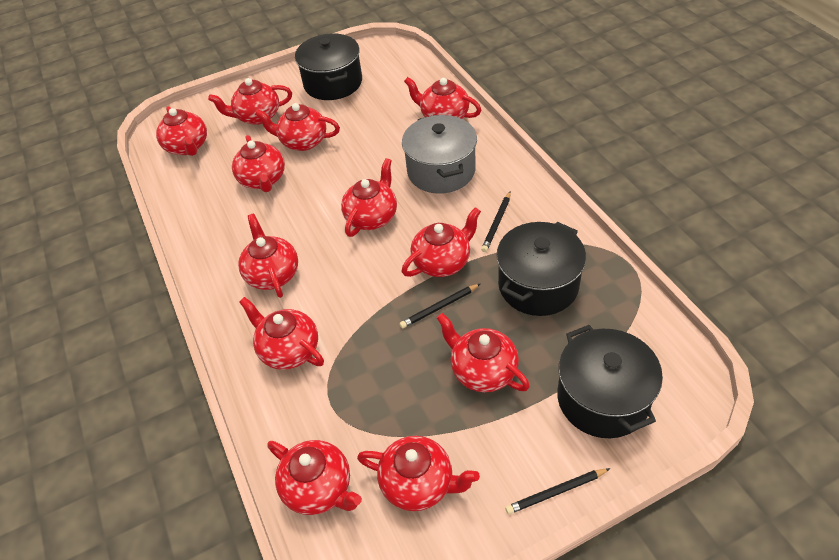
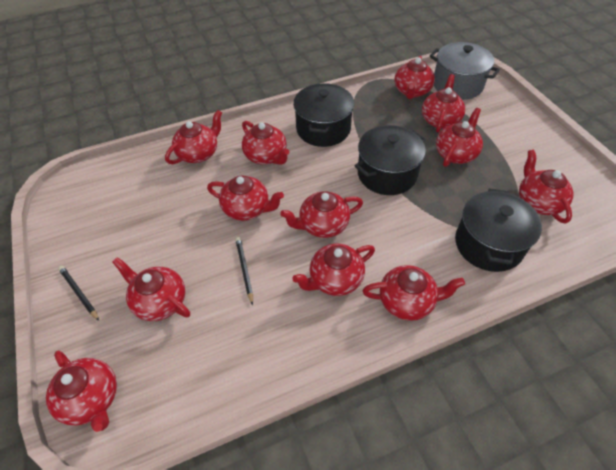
black pencil: 3 -> 2

